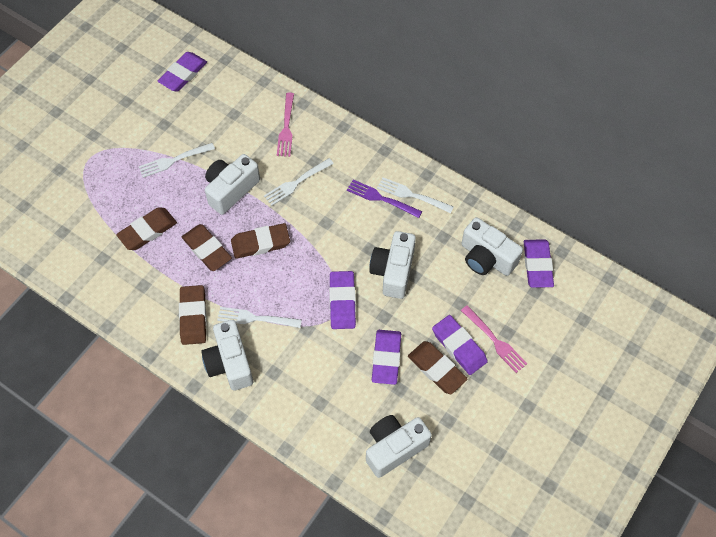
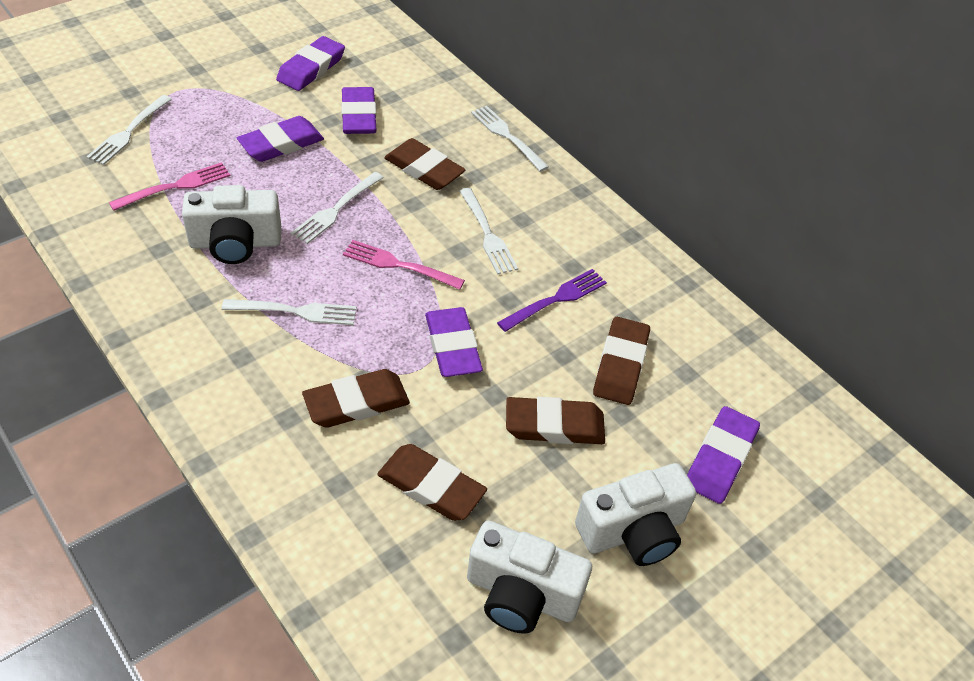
white camera: 5 -> 3
white fork: 4 -> 5

